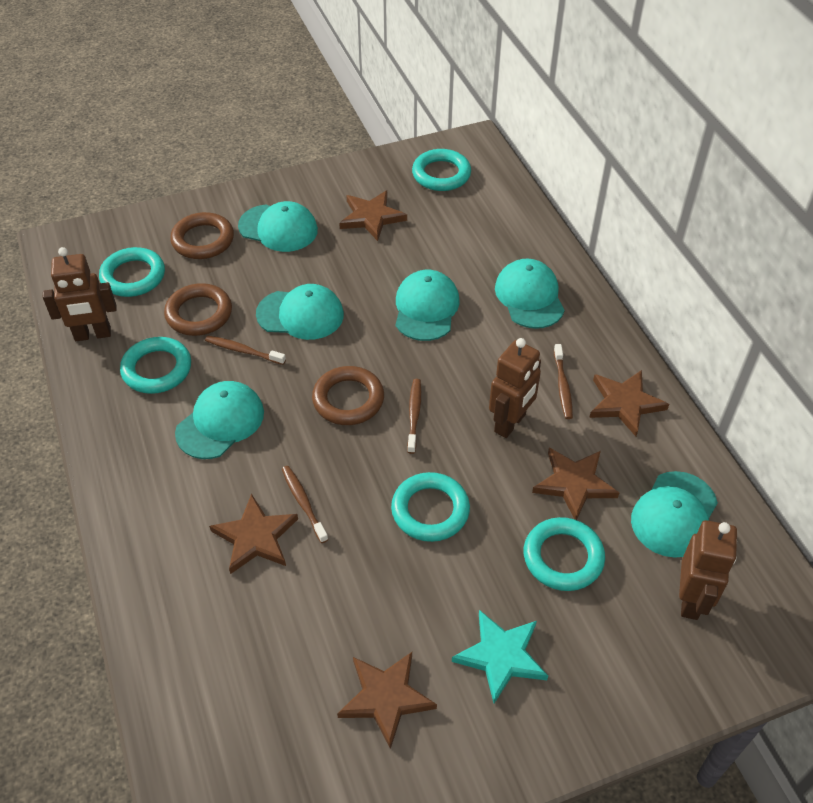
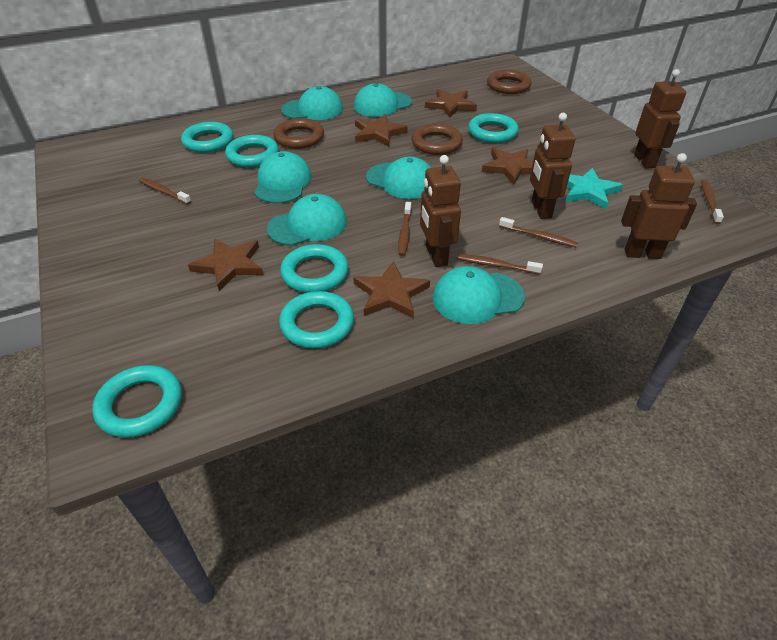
brown robot: 3 -> 4
brown toothbrush: 4 -> 5
turquoise ring: 5 -> 6

